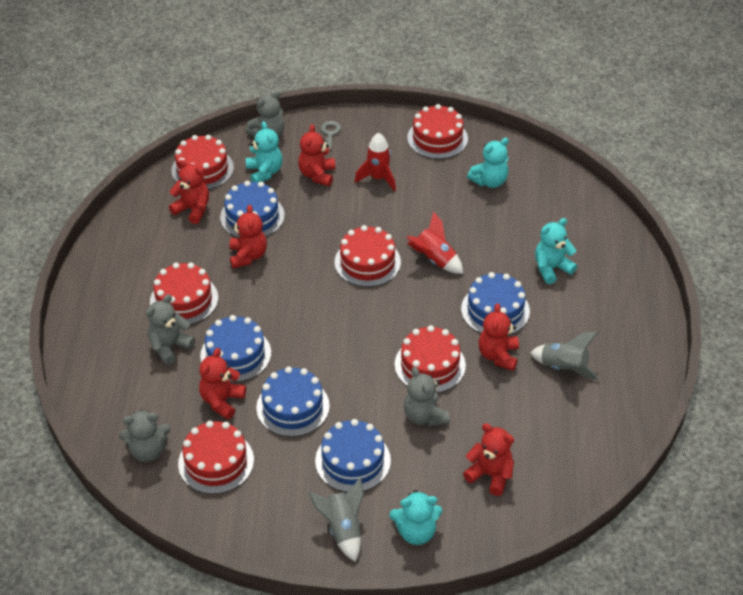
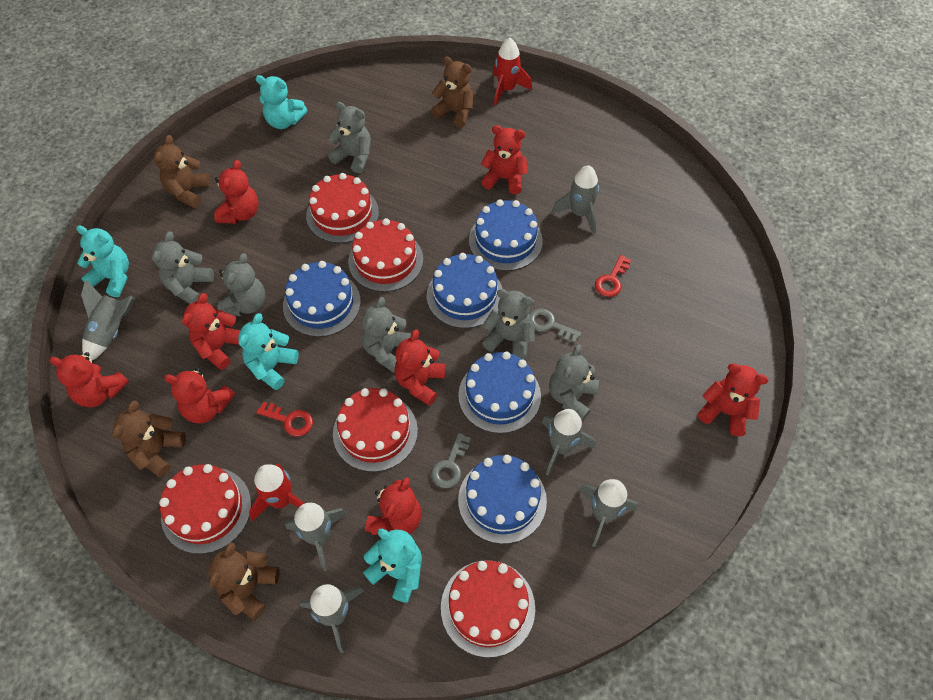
brown teddy bear: 0 -> 4
grey key: 1 -> 2
grey rocket: 2 -> 6
grey teddy bear: 4 -> 6
red cake: 6 -> 5
red key: 0 -> 2
red teddy bear: 6 -> 8

